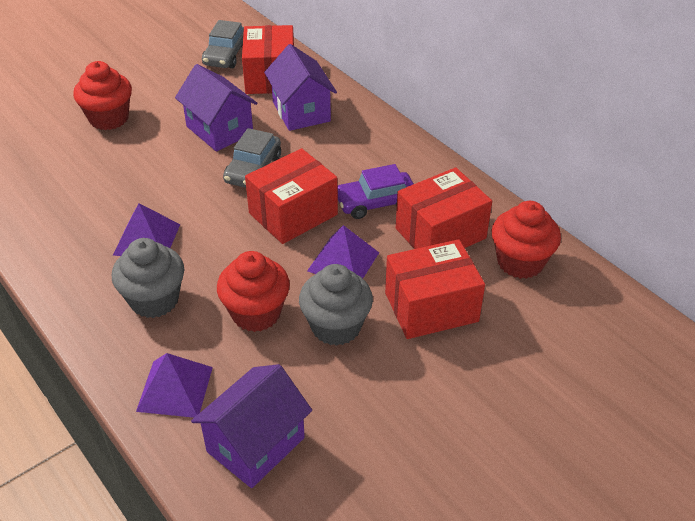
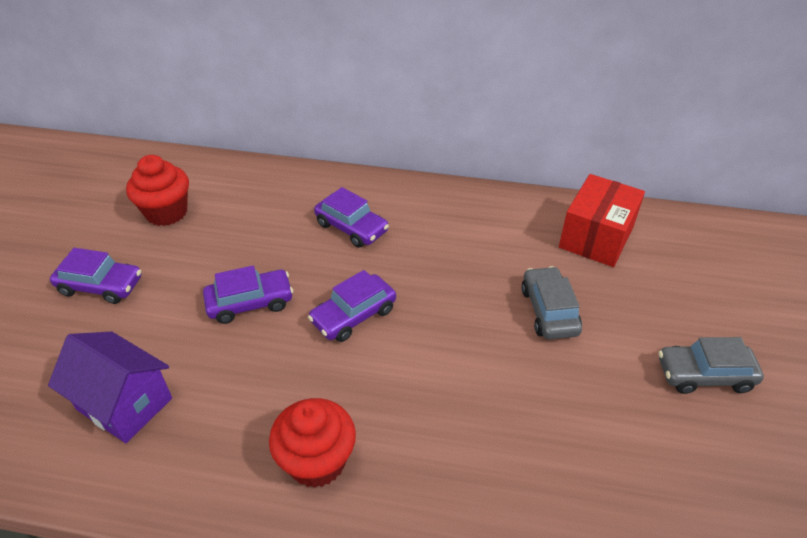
grey cupcake: 2 -> 0
purple car: 1 -> 4
purple house: 3 -> 1
purple pyramid: 3 -> 0
red box: 4 -> 1
red cupcake: 3 -> 2

